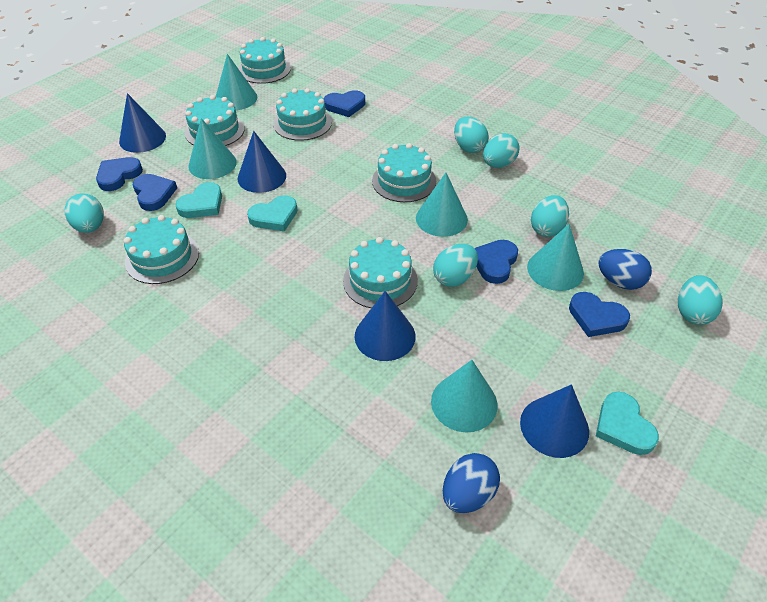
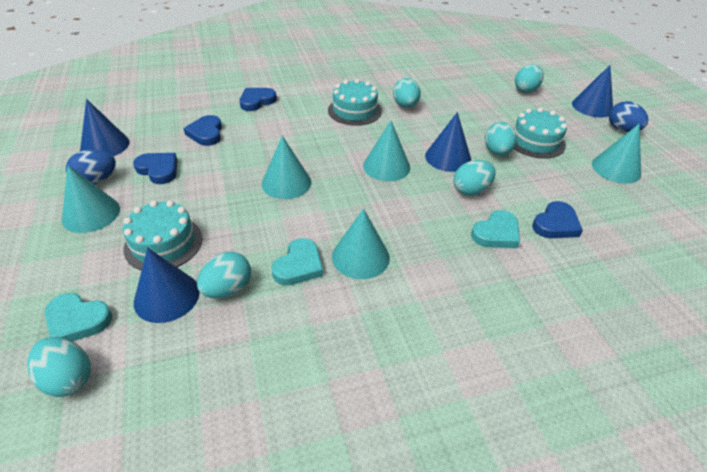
blue heart: 5 -> 4
turquoise cake: 6 -> 3

